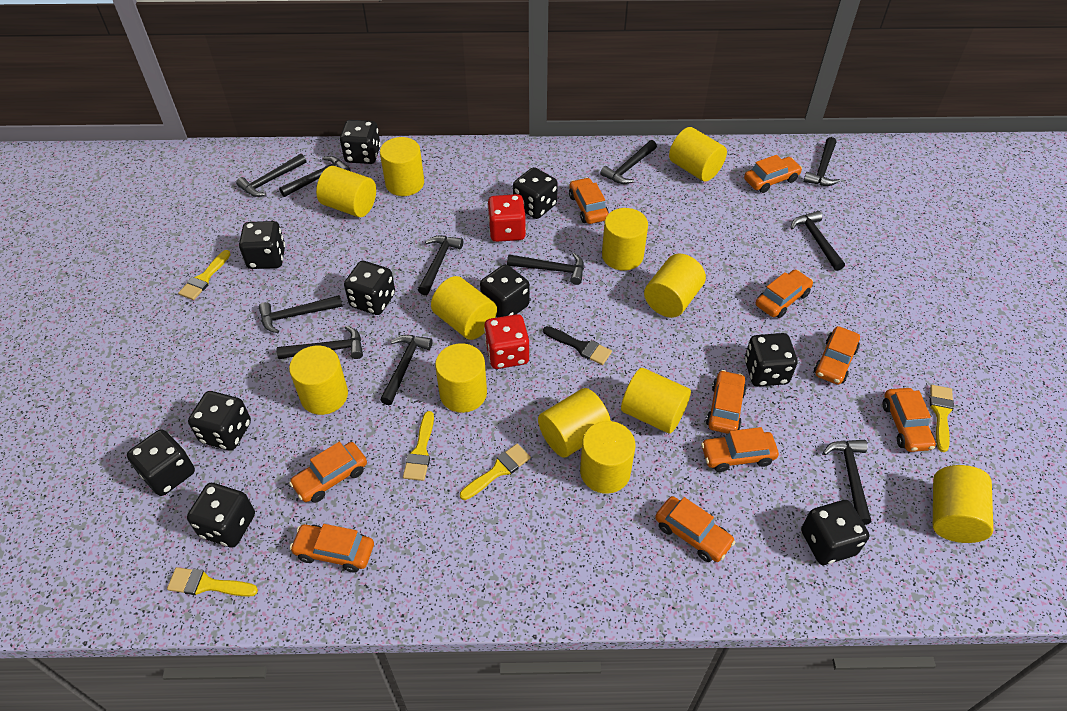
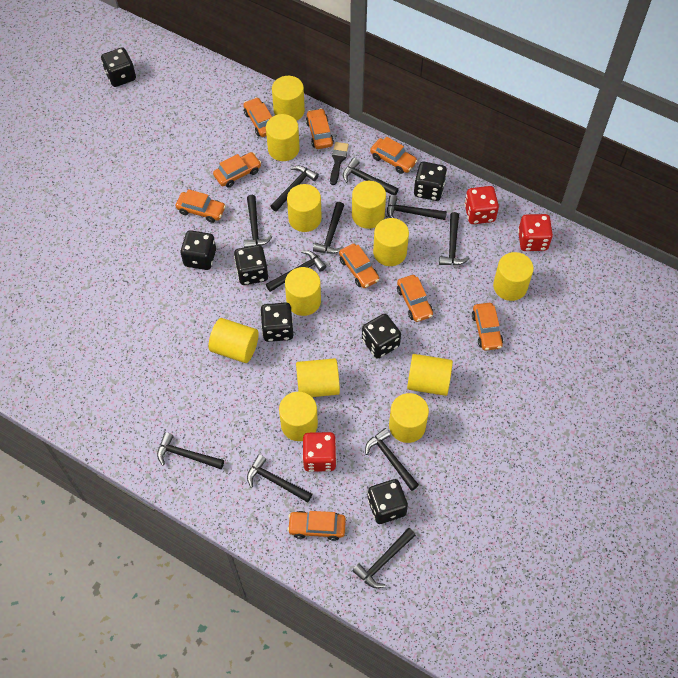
black dice: 10 -> 7
orange car: 10 -> 9
red dice: 2 -> 3
yellow brush: 5 -> 0

